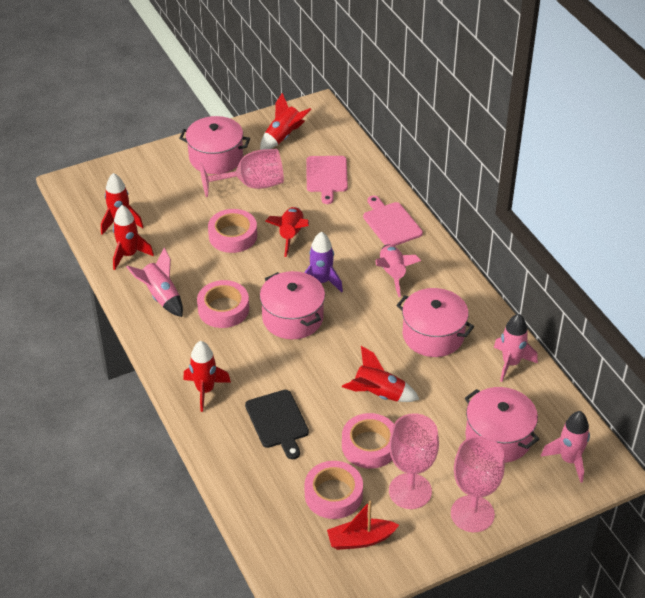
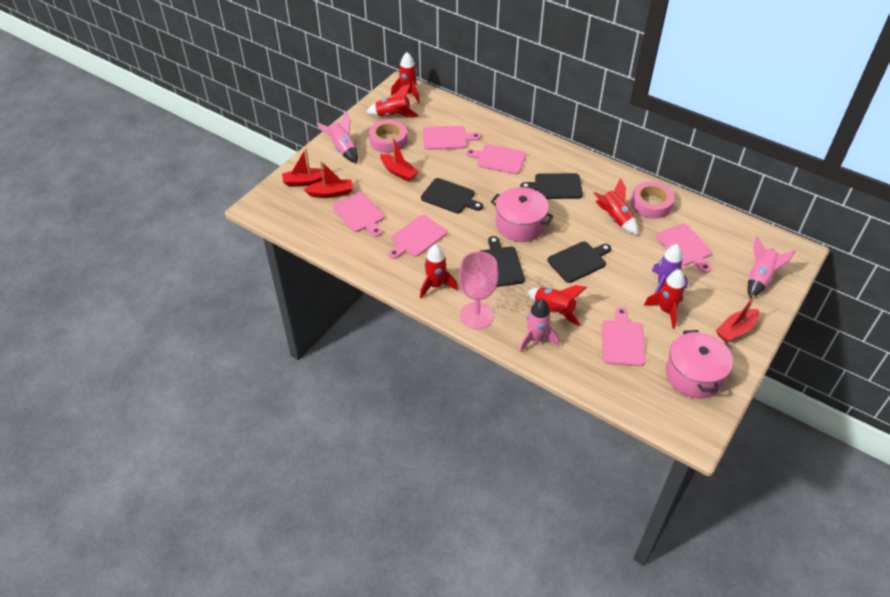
black cutting board: 1 -> 4
pink cutting board: 2 -> 6
pink goblet: 3 -> 1
pink pot: 4 -> 2
pink rocket: 4 -> 3
pink tape: 4 -> 2
red boat: 1 -> 4

